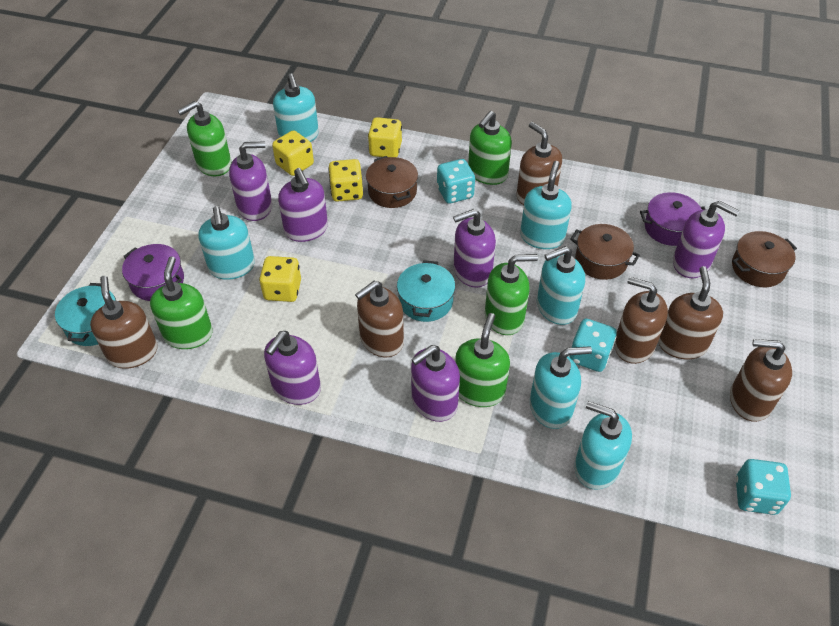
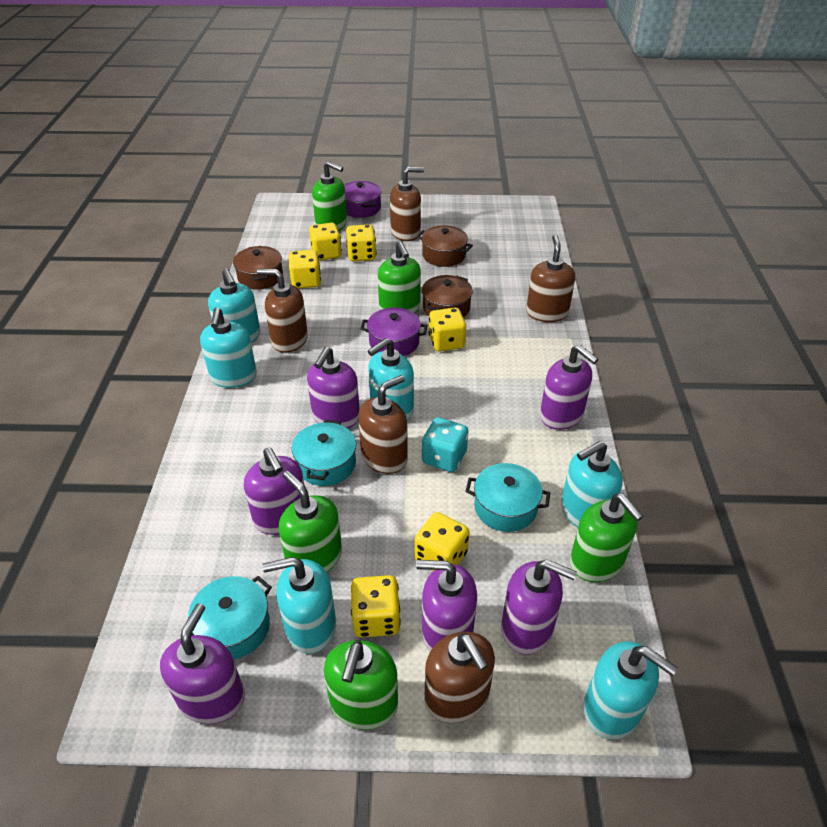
brown soap dispenser: 6 -> 5
turquoise dice: 3 -> 1
turquoise pot: 2 -> 3
yellow dice: 4 -> 6

